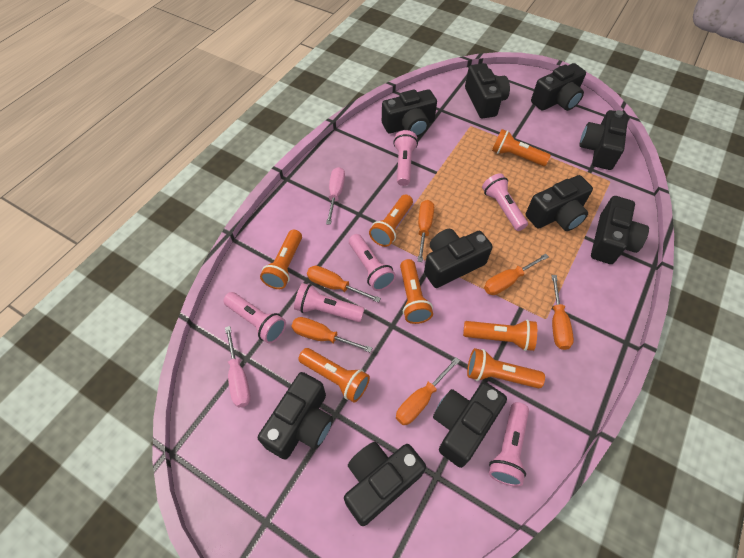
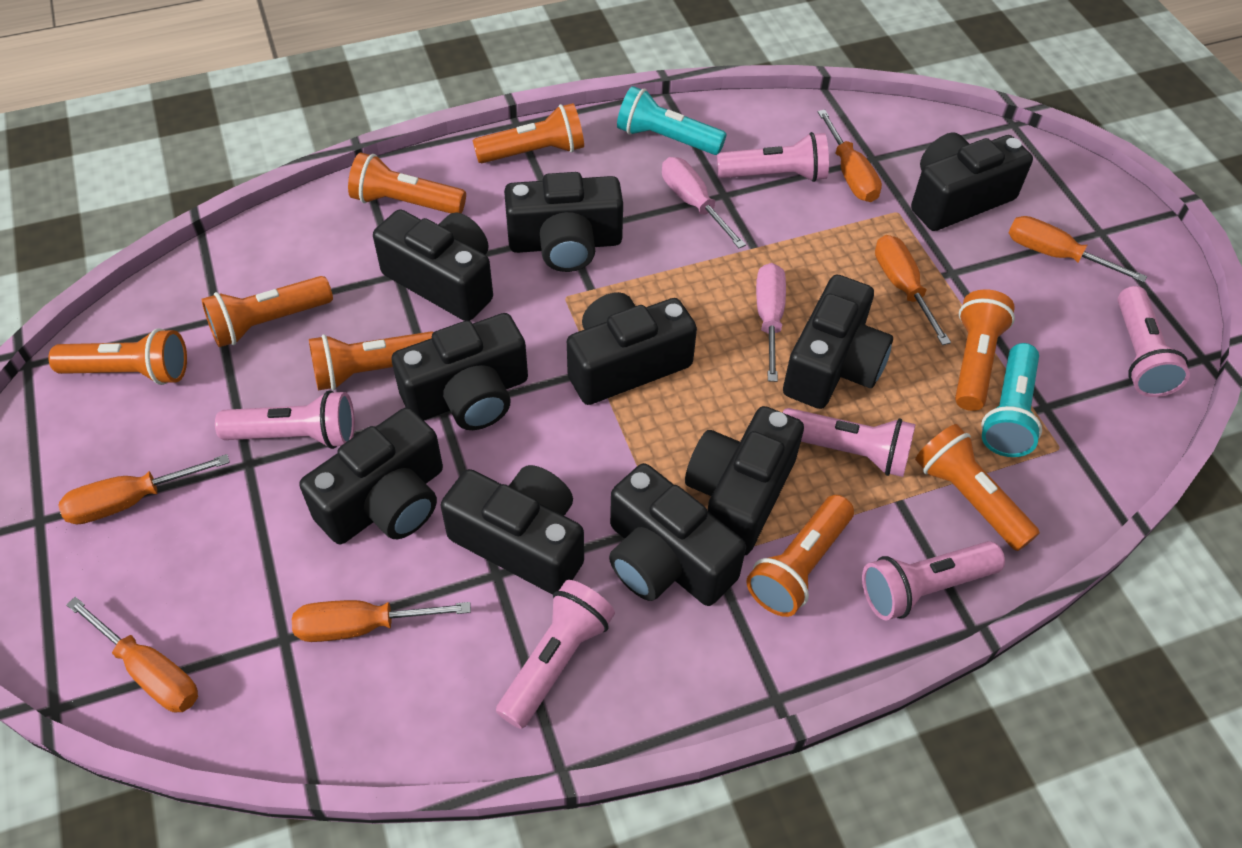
orange flashlight: 7 -> 8
turquoise flashlight: 0 -> 2

